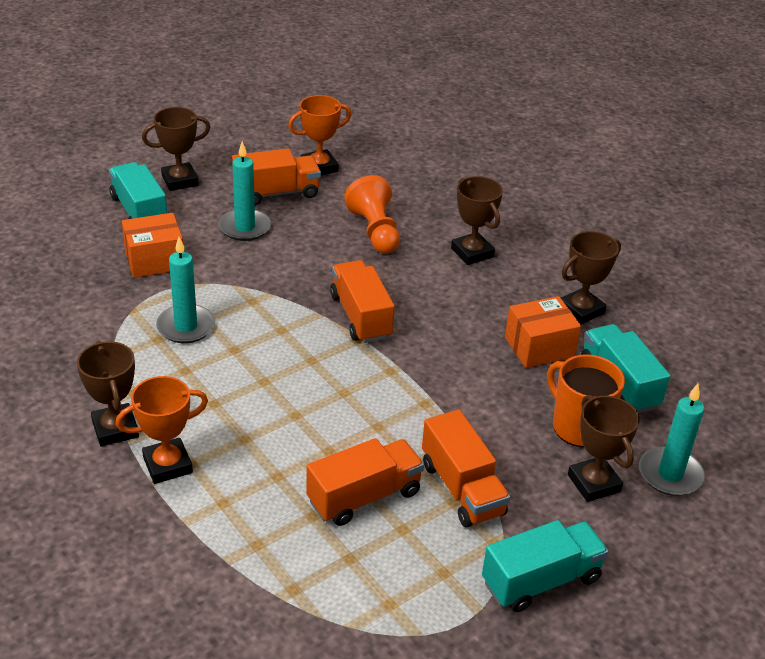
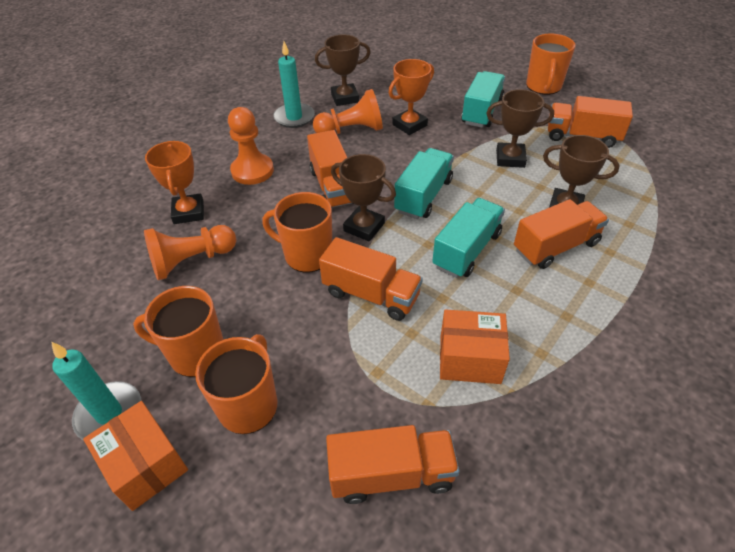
brown trophy: 5 -> 4
orange mug: 1 -> 4
orange pawn: 1 -> 3
orange truck: 4 -> 5
turquoise candle: 3 -> 2

